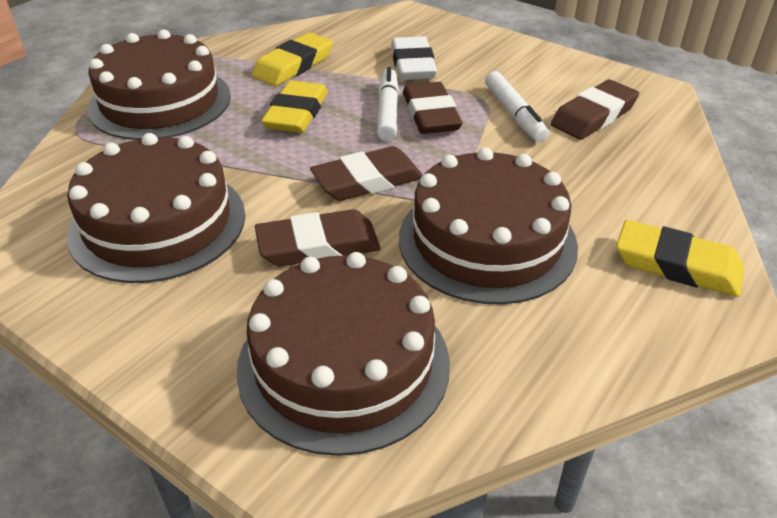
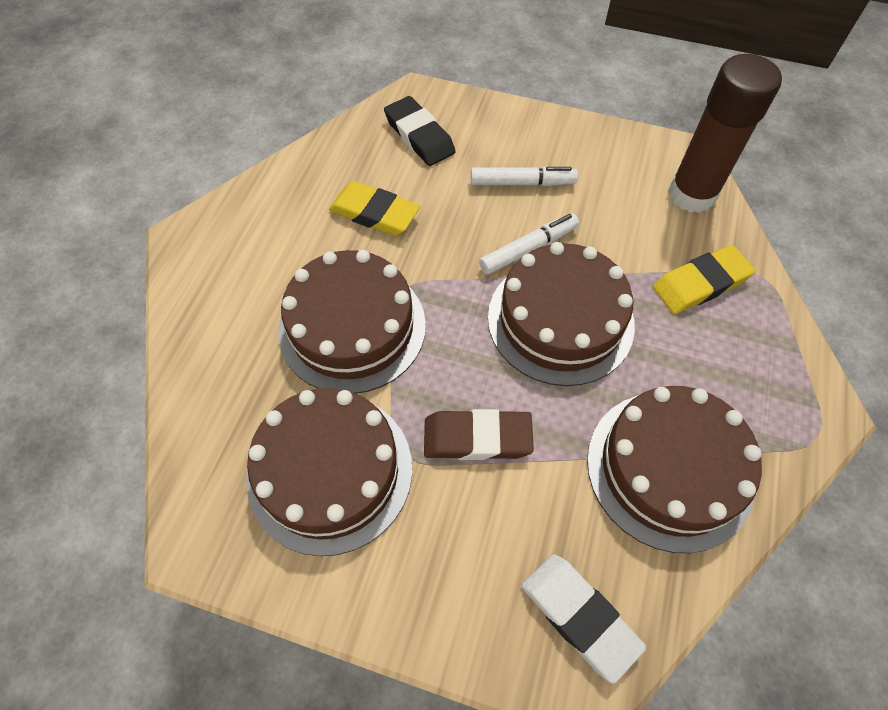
black eraser: 0 -> 1
brown eraser: 4 -> 1
brown glue stick: 0 -> 1
yellow eraser: 3 -> 2

